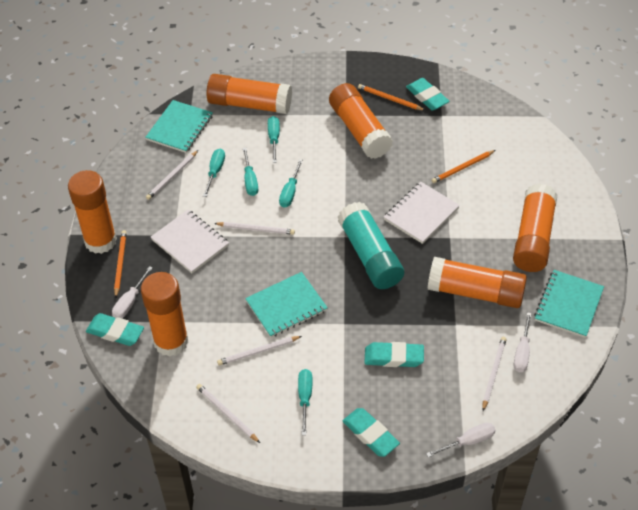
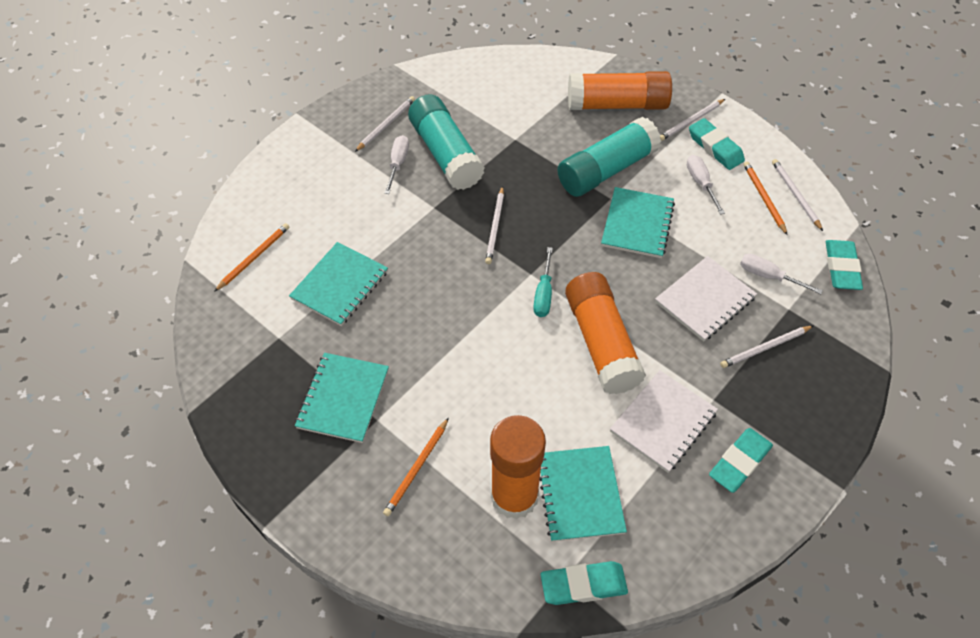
orange glue stick: 6 -> 3
turquoise glue stick: 1 -> 2
turquoise notebook: 3 -> 4
turquoise screwdriver: 5 -> 1

